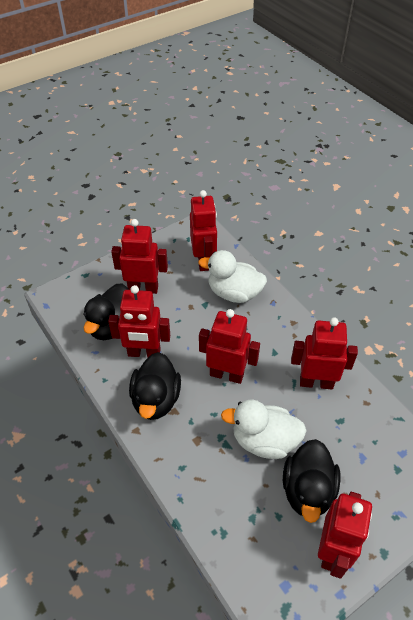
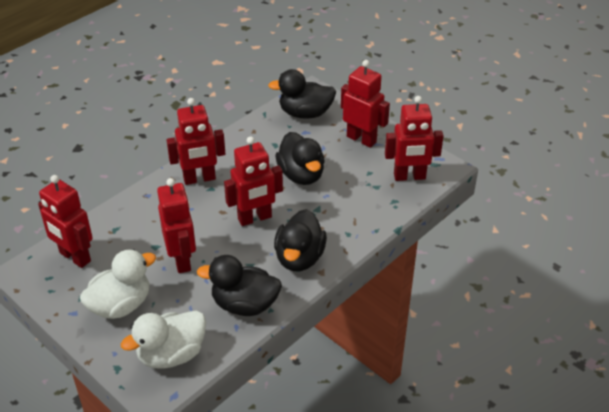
black duck: 3 -> 4

